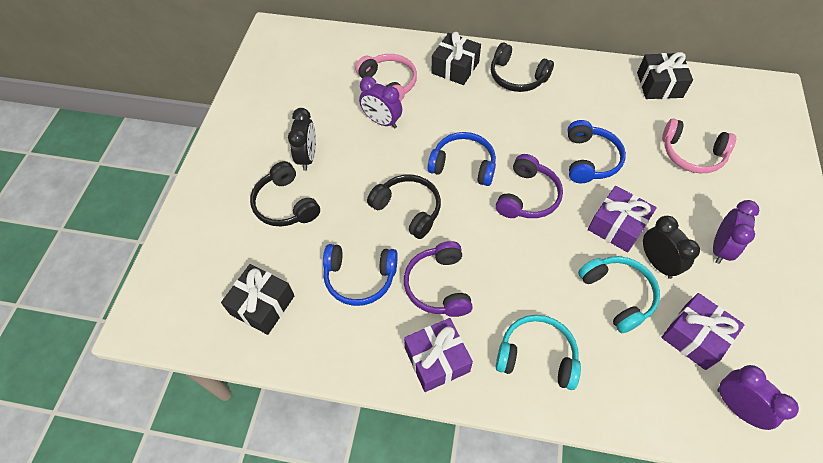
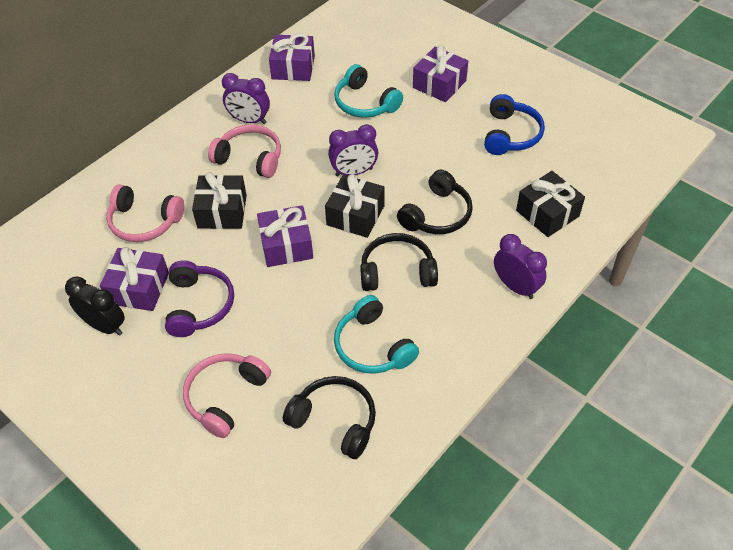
black clock: 2 -> 1
blue headphones: 3 -> 1
pink headphones: 2 -> 3
purple gift: 3 -> 4
purple headphones: 2 -> 1

